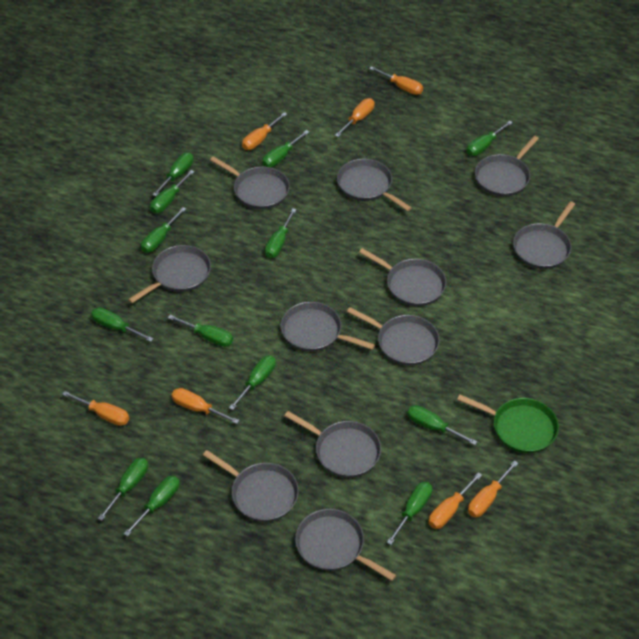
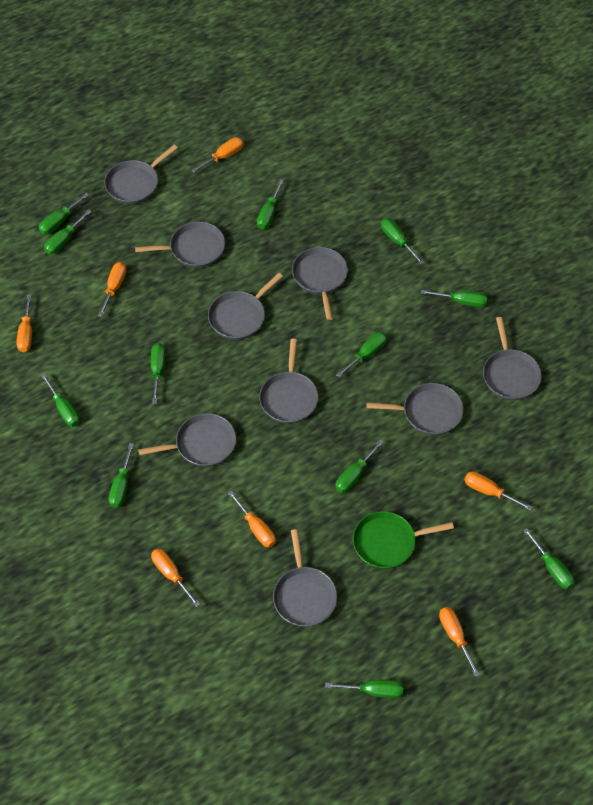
green screwdriver: 13 -> 12
grey pan: 11 -> 9

